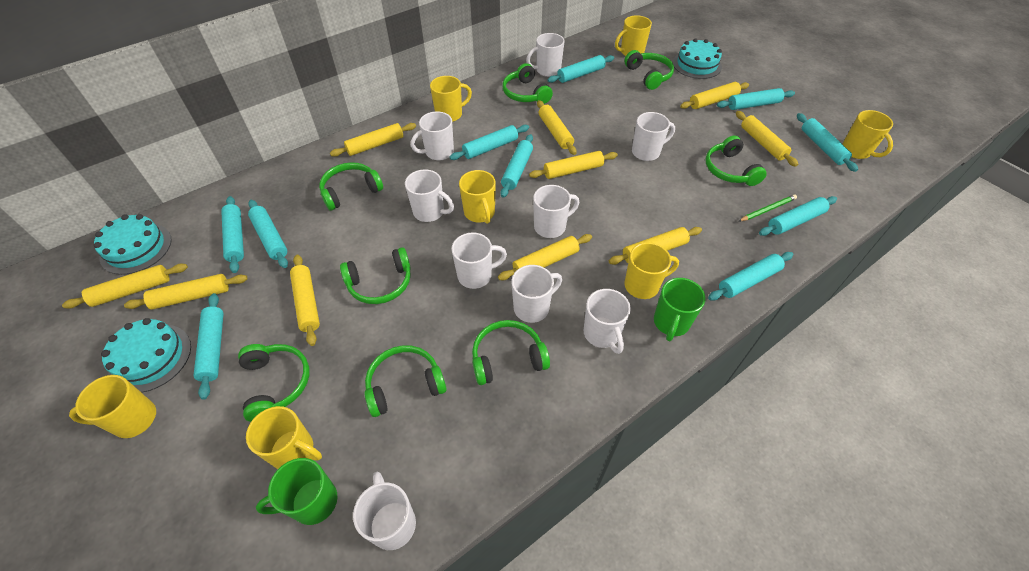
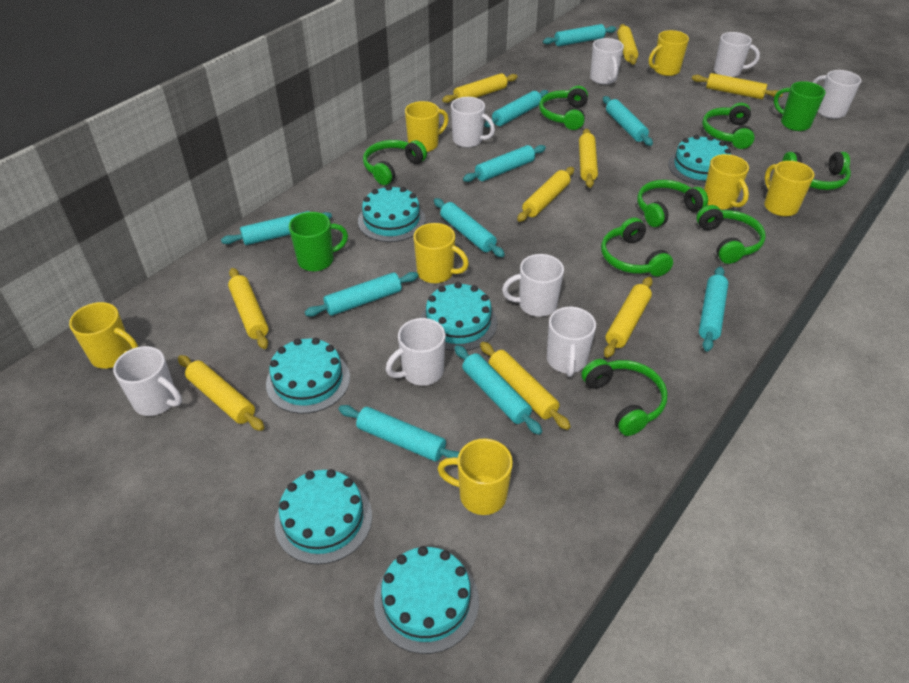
green pencil: 1 -> 0
turquoise cake: 3 -> 6
white mug: 9 -> 8
yellow rolling pin: 10 -> 9

